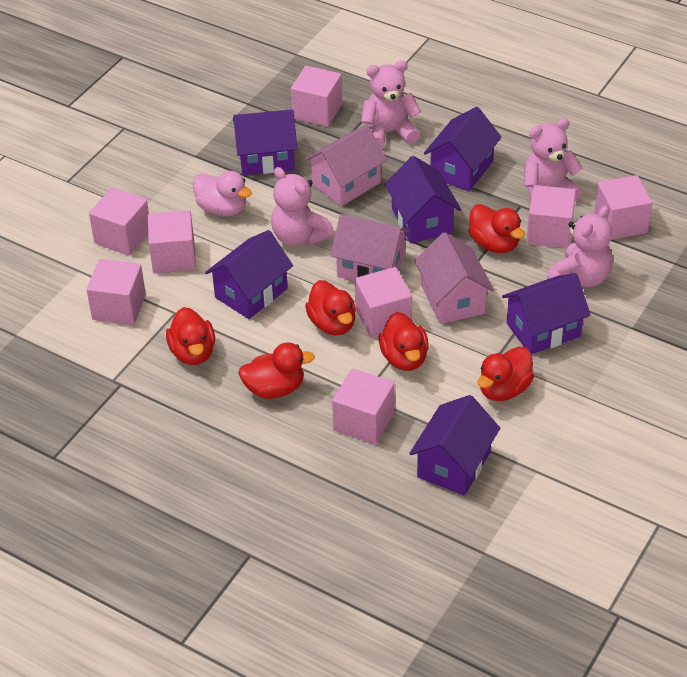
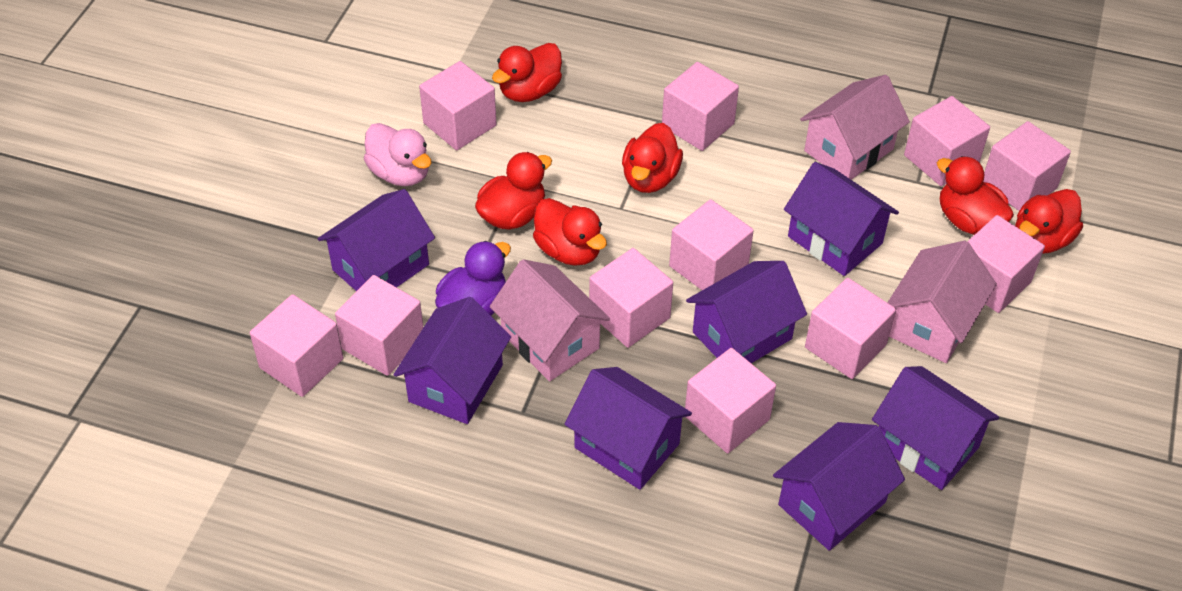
pink cube: 8 -> 11
pink teddy bear: 4 -> 0
purple duck: 0 -> 1
purple house: 6 -> 7

